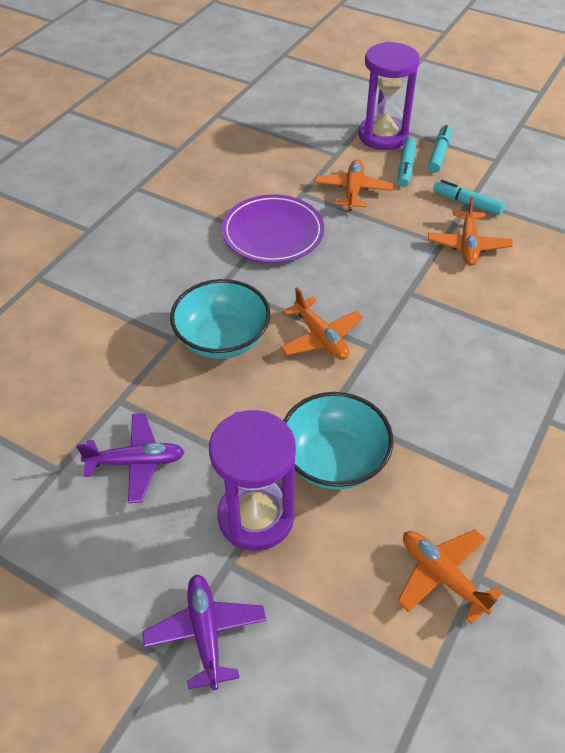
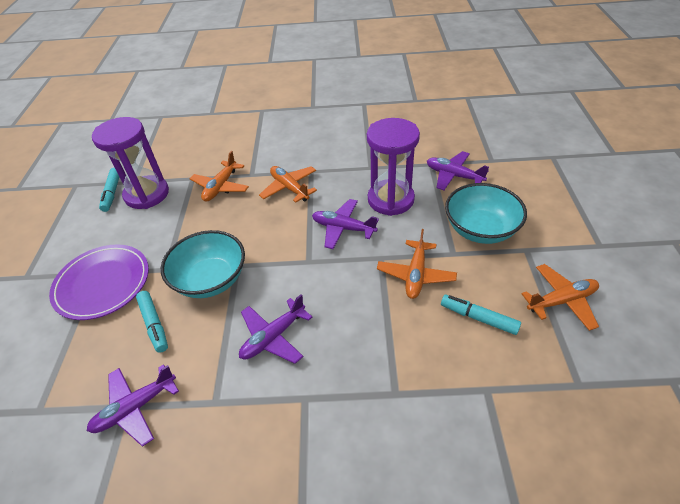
purple plane: 2 -> 4

